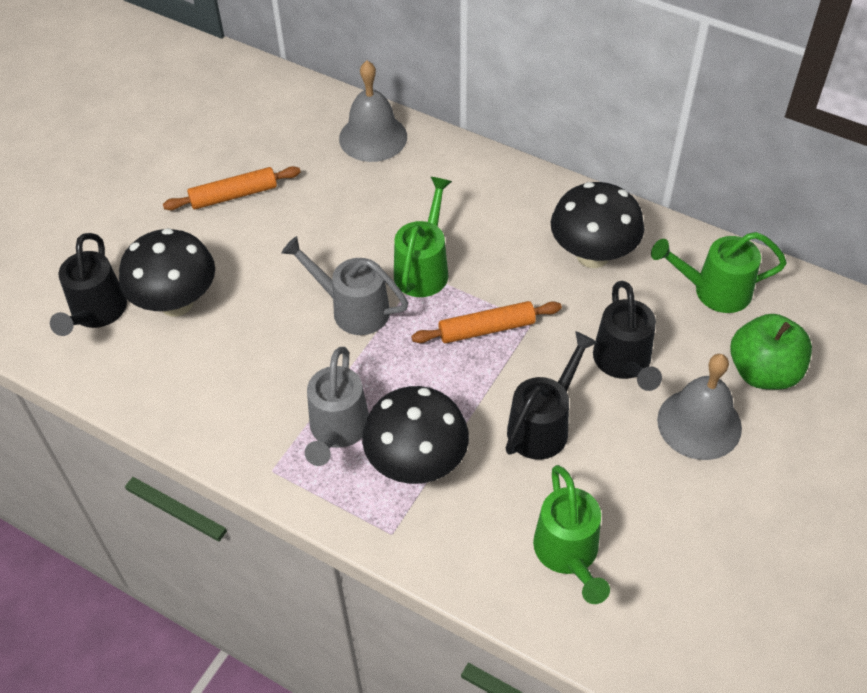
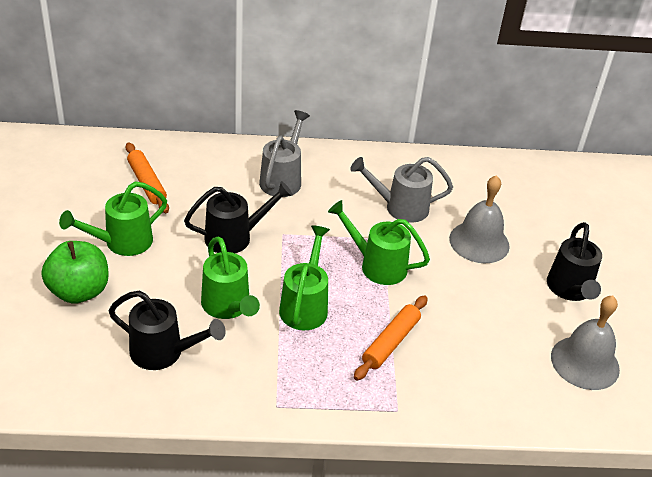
black mushroom: 3 -> 0
green watering can: 3 -> 4

